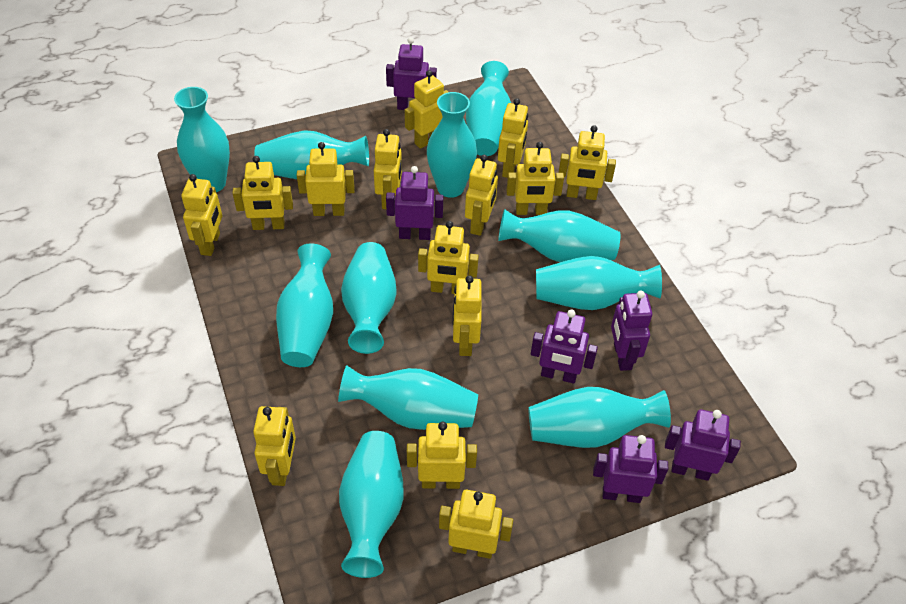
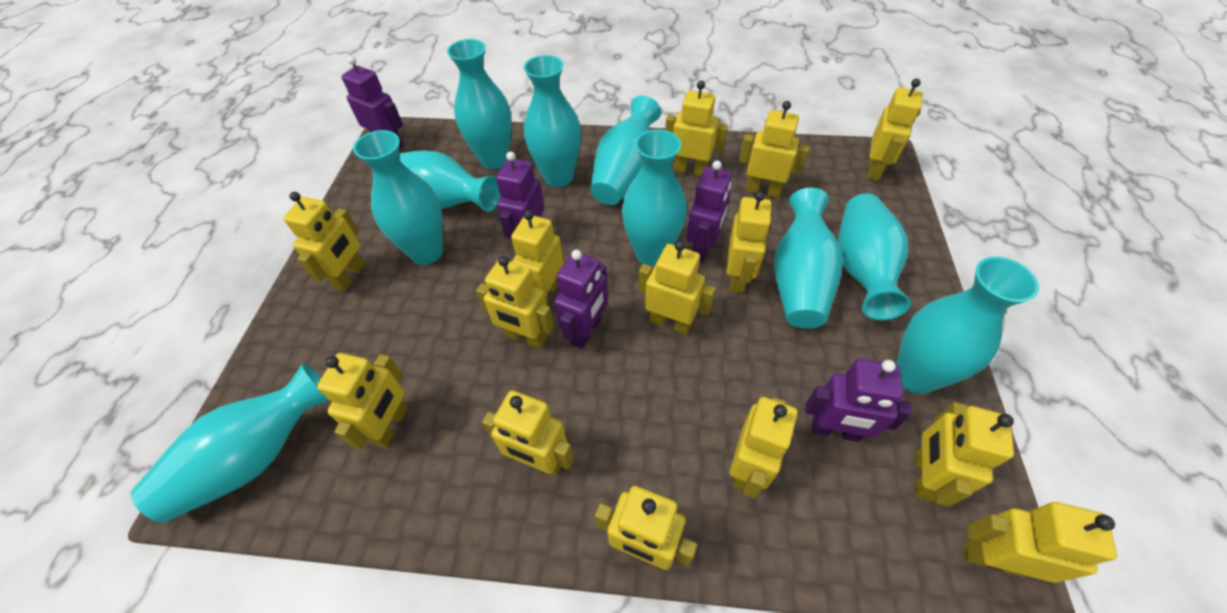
purple robot: 6 -> 5
turquoise vase: 11 -> 10

